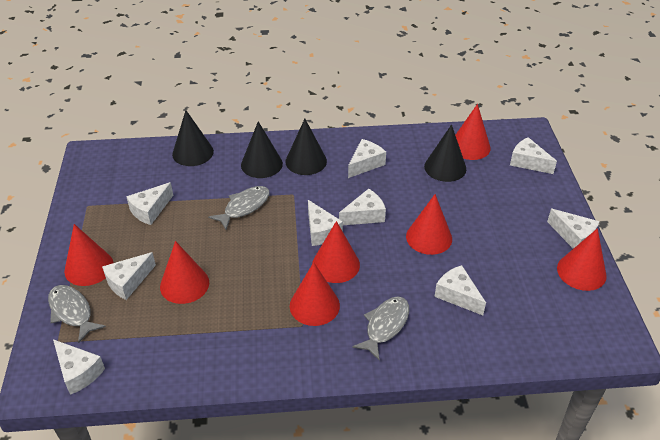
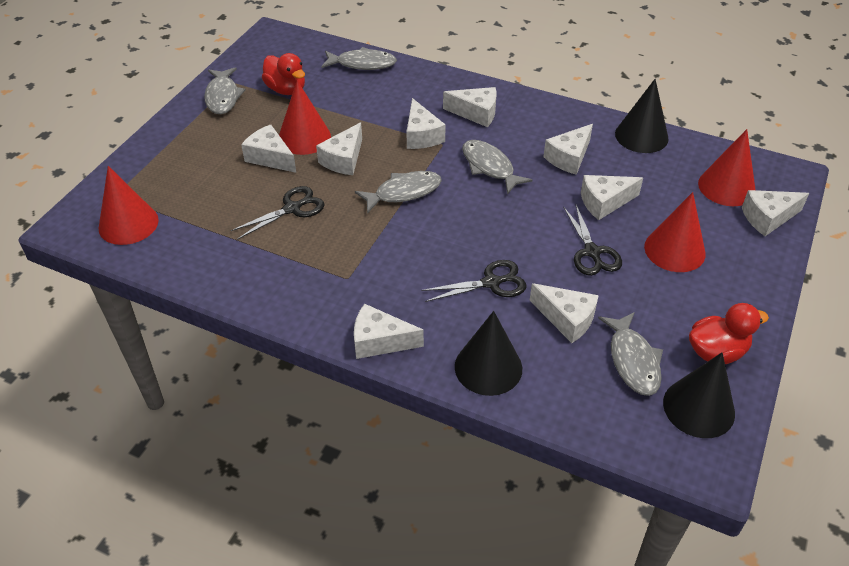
black cone: 4 -> 3
black scissors: 0 -> 3
grey fish: 3 -> 5
red cone: 7 -> 4
red duck: 0 -> 2

